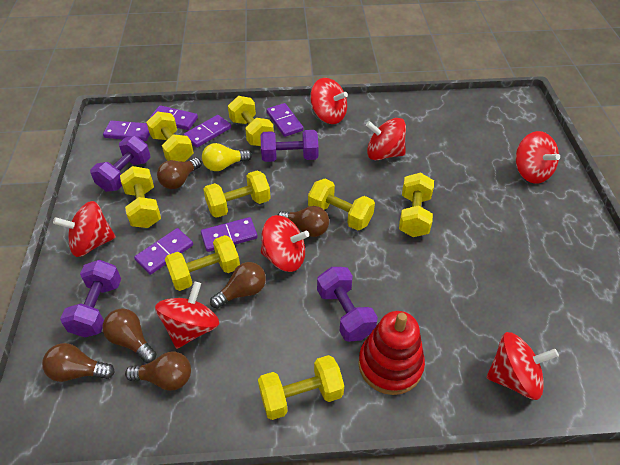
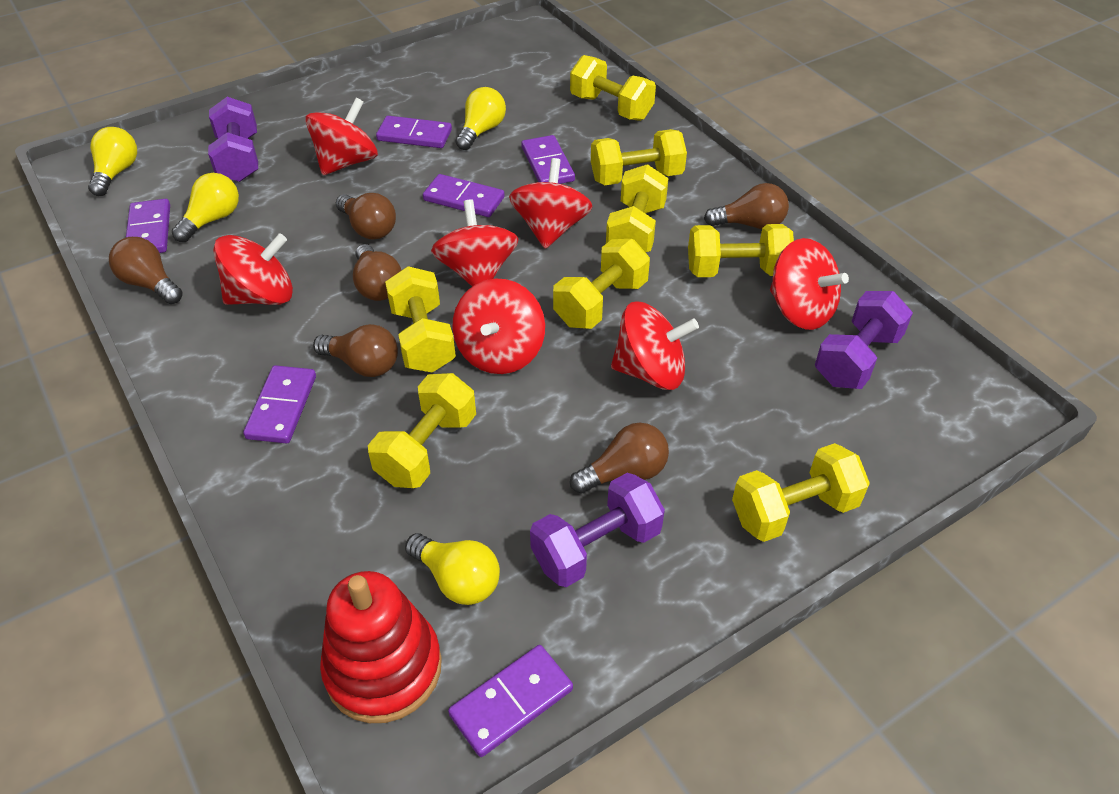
purple dumbbell: 4 -> 3
yellow light bulb: 1 -> 4

